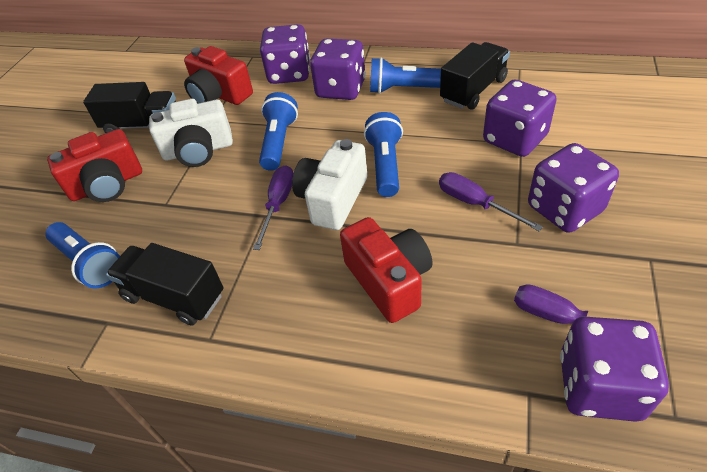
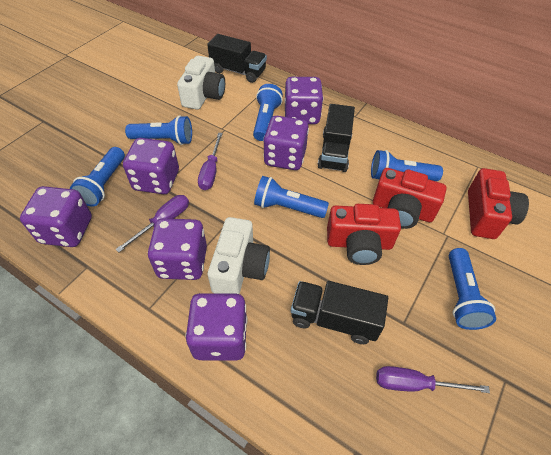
blue flashlight: 4 -> 6
purple dice: 5 -> 6

